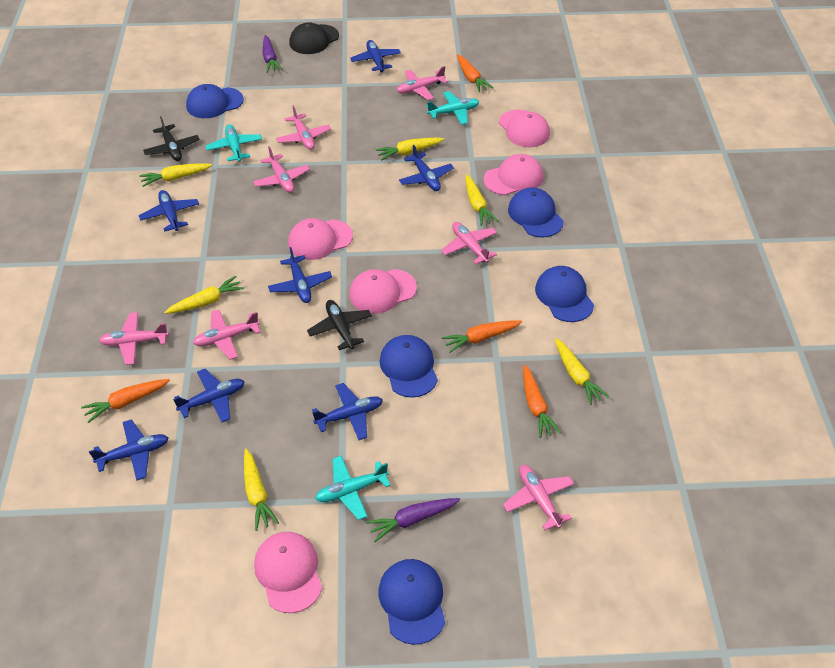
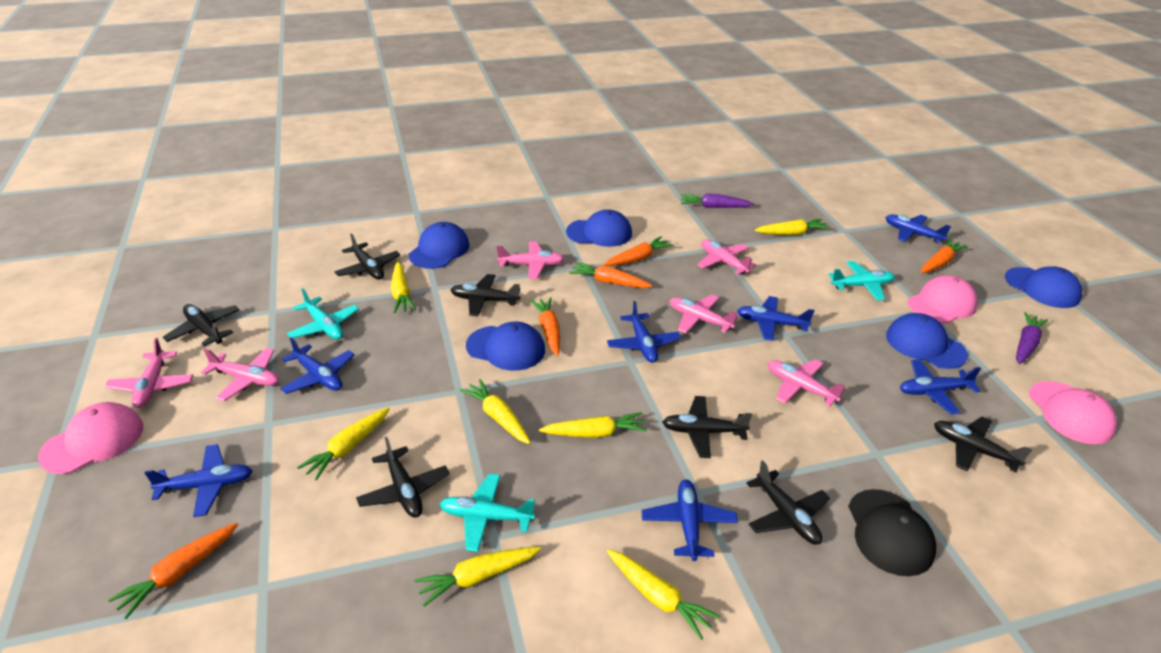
black plane: 2 -> 7
orange carrot: 4 -> 5
pink cap: 5 -> 3
pink plane: 7 -> 6
yellow carrot: 6 -> 7

